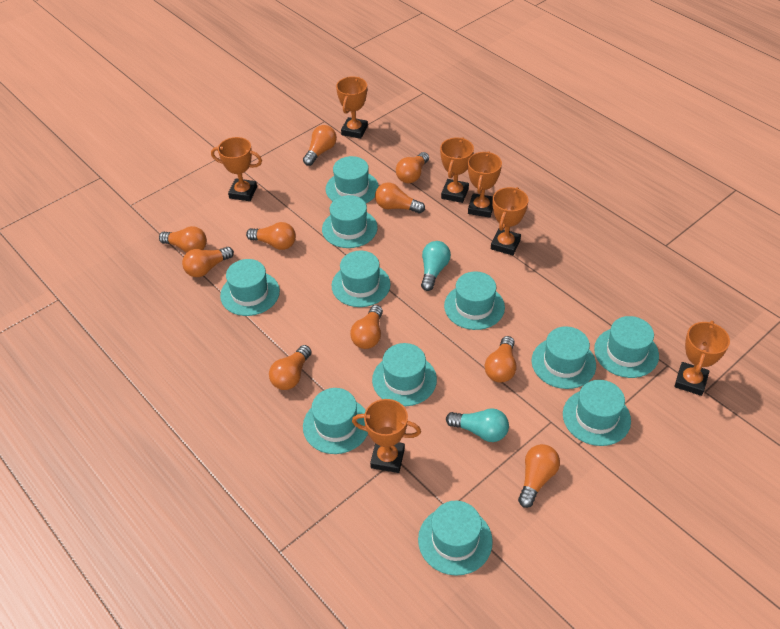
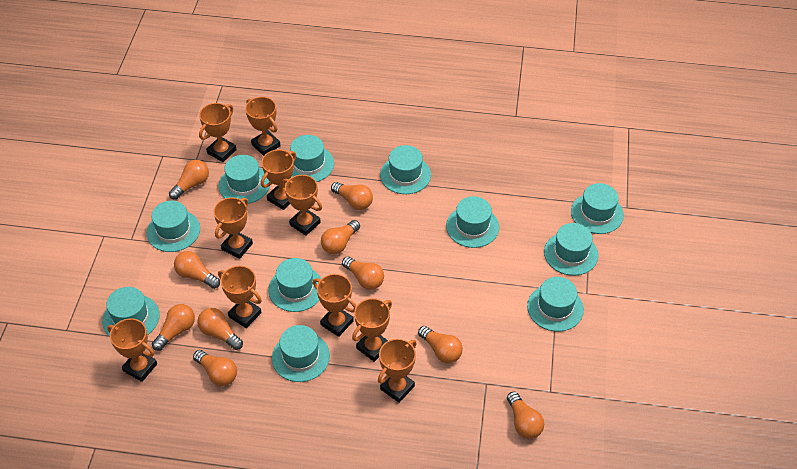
orange trophy: 7 -> 10
turquoise light bulb: 2 -> 0

